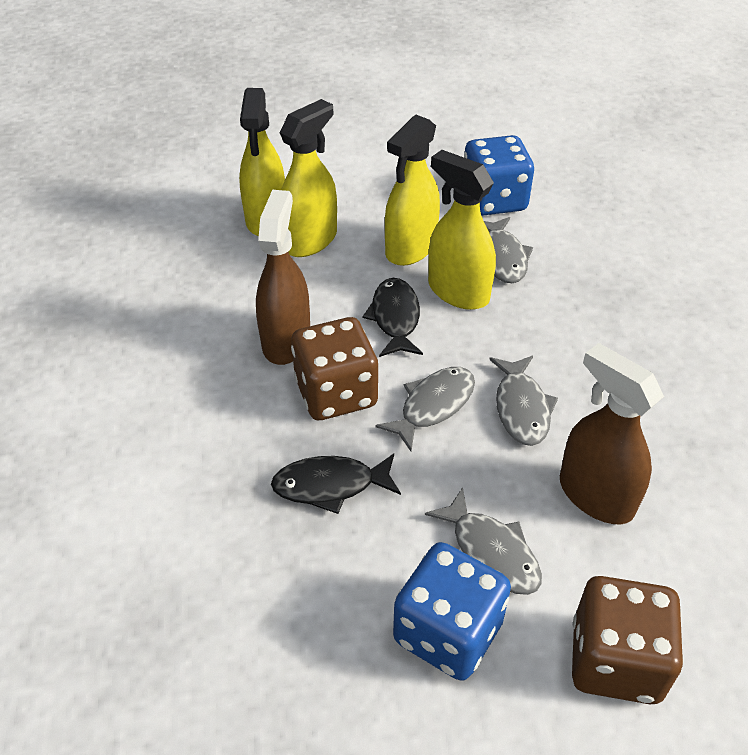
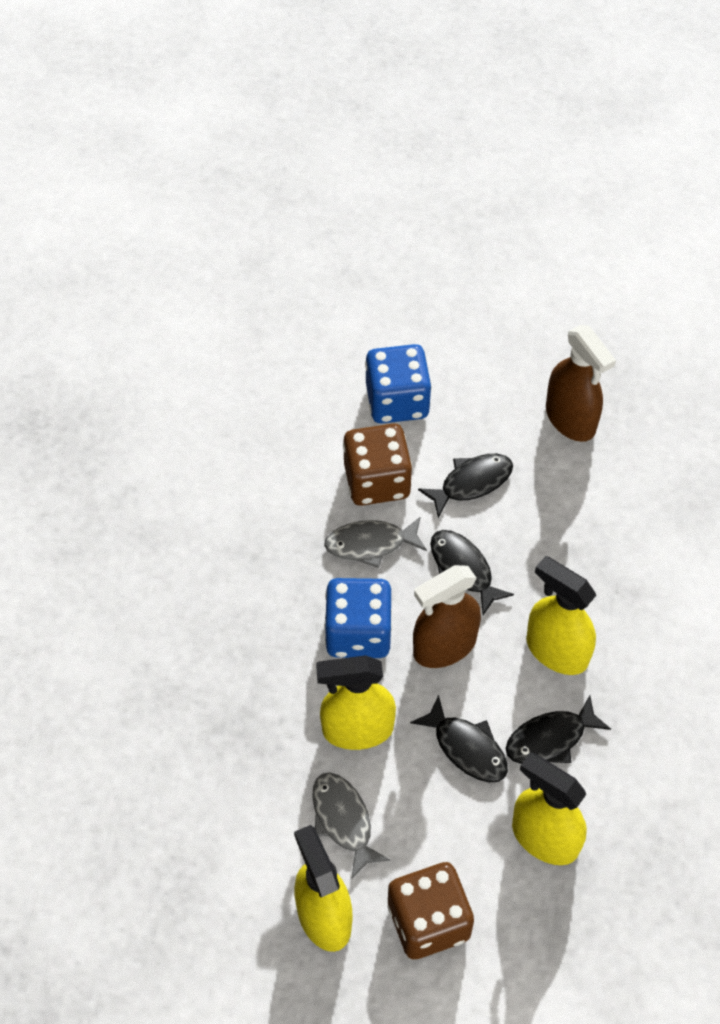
black fish: 2 -> 4
grey fish: 4 -> 2

